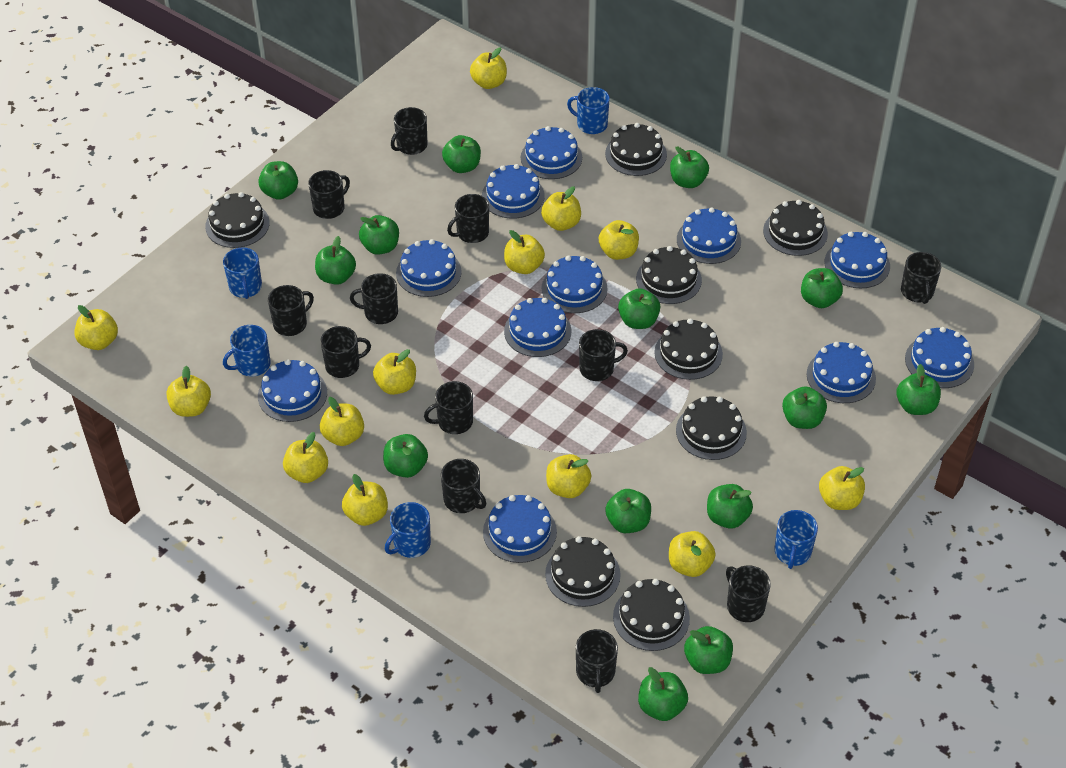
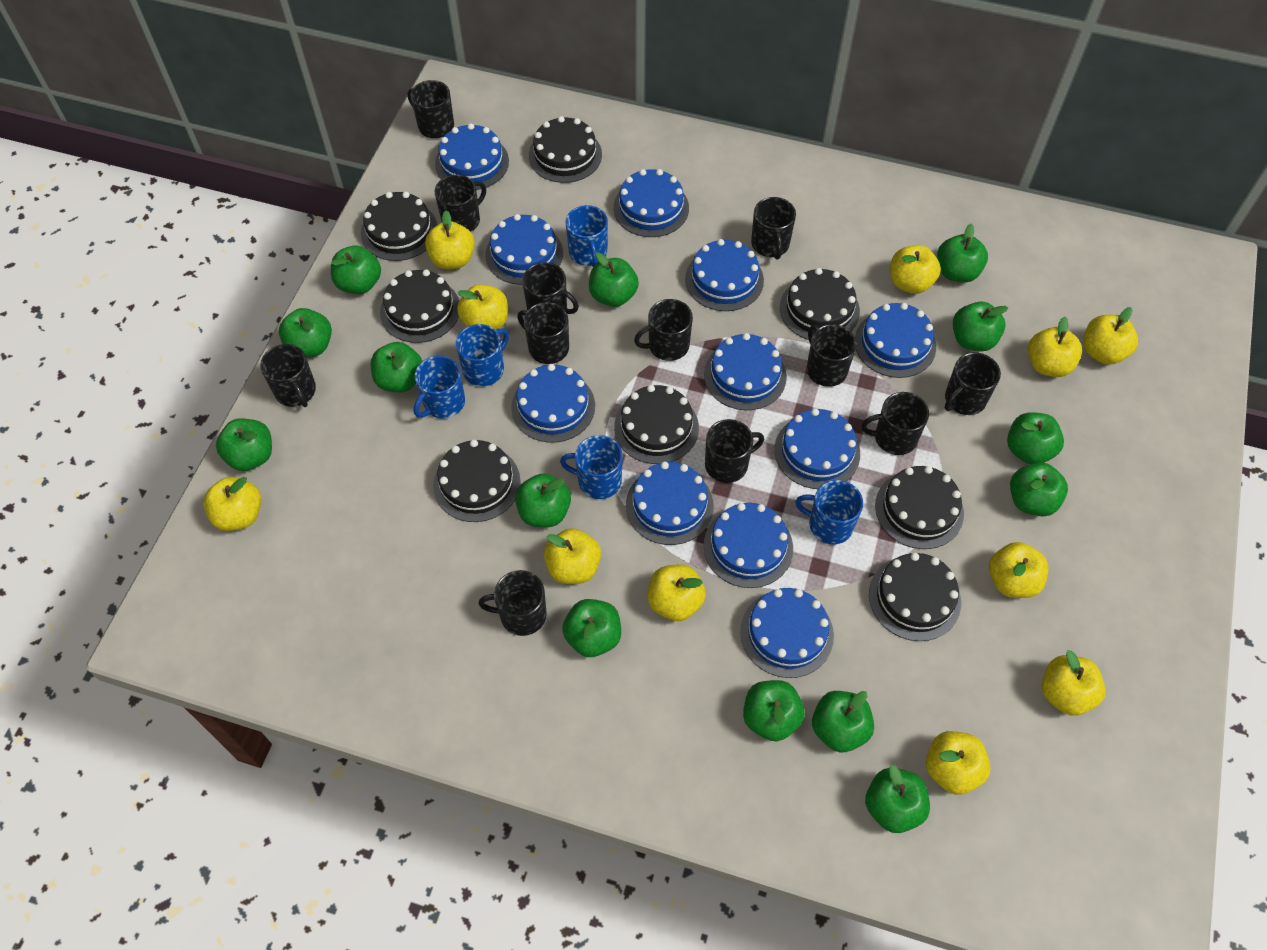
yellow apple: 13 -> 11

